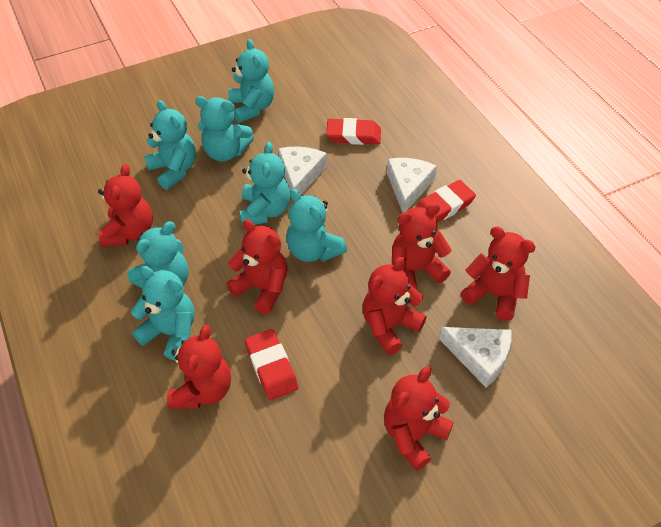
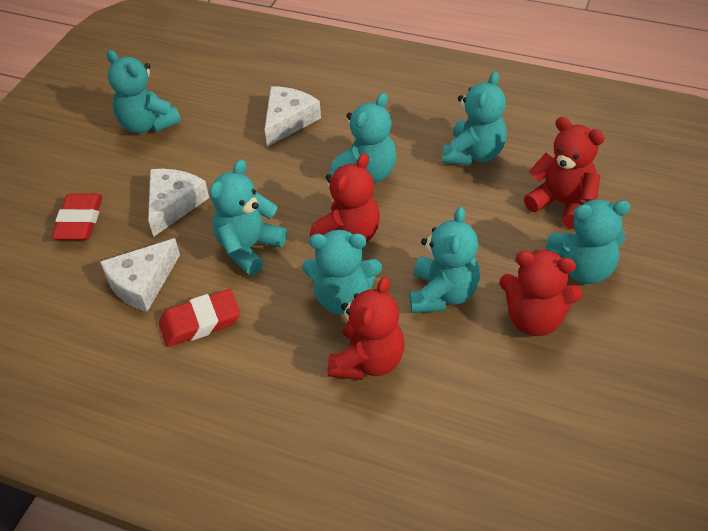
red eraser: 3 -> 2
red teddy bear: 7 -> 4

